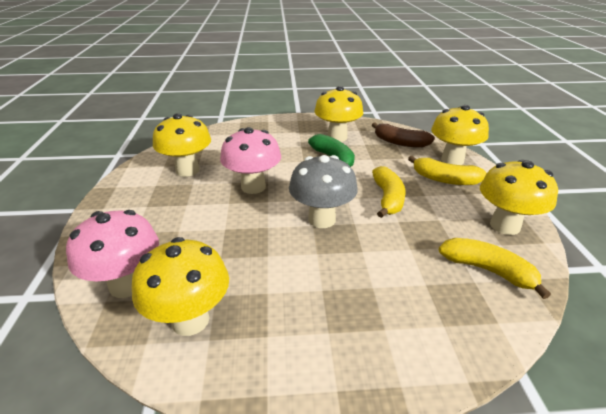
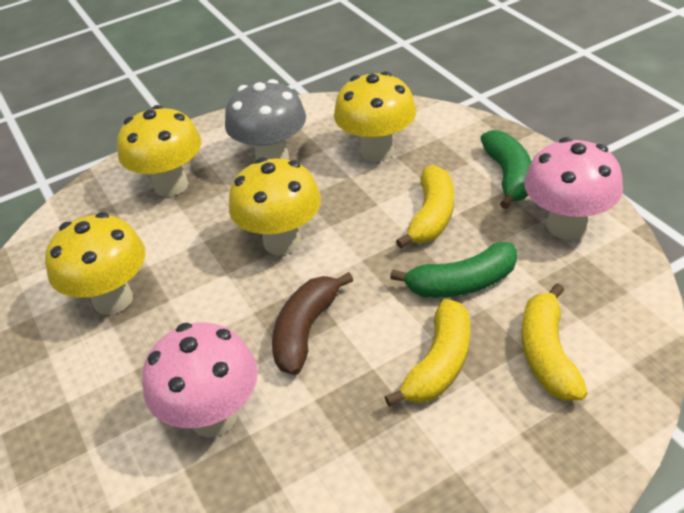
green banana: 1 -> 2
yellow mushroom: 5 -> 4

